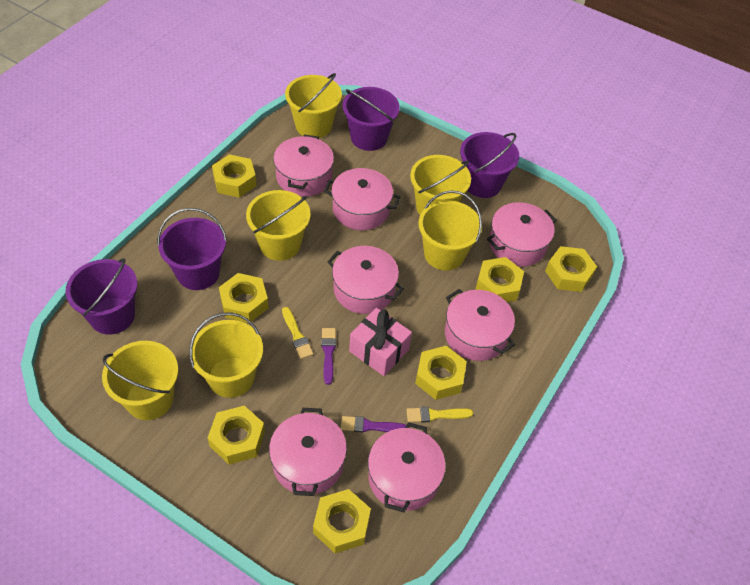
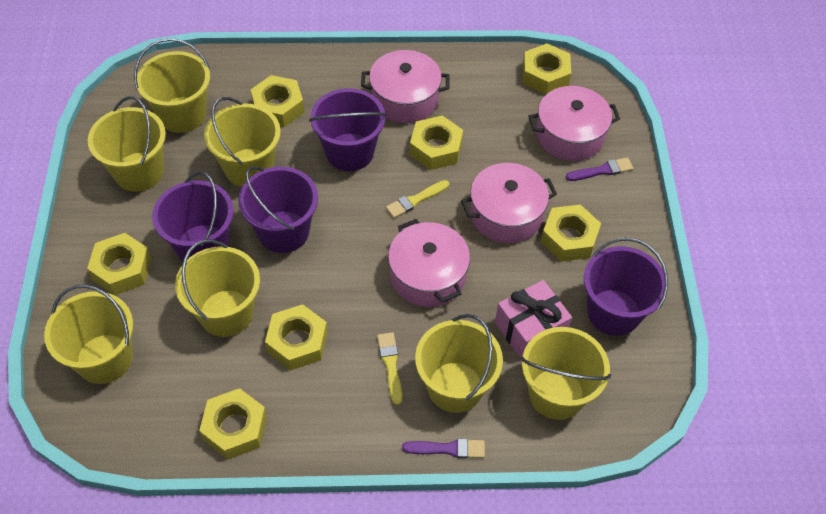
pink pot: 7 -> 4
yellow bucket: 6 -> 7

